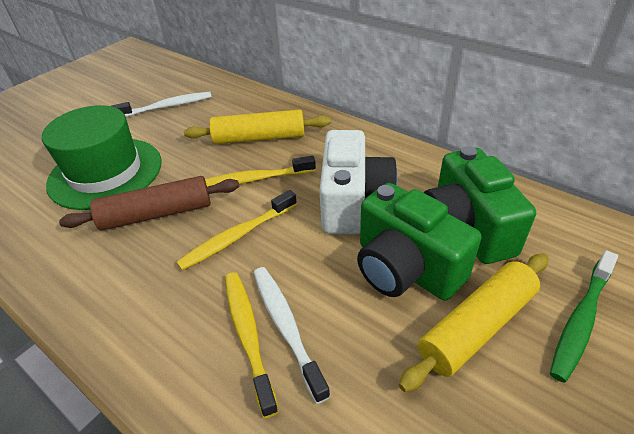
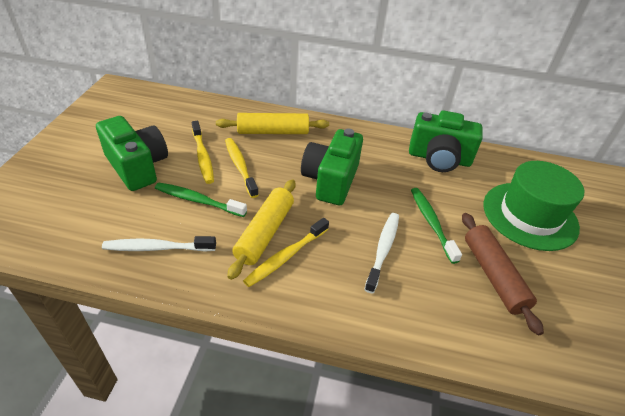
green camera: 2 -> 3
green toothbrush: 1 -> 2
white camera: 1 -> 0

